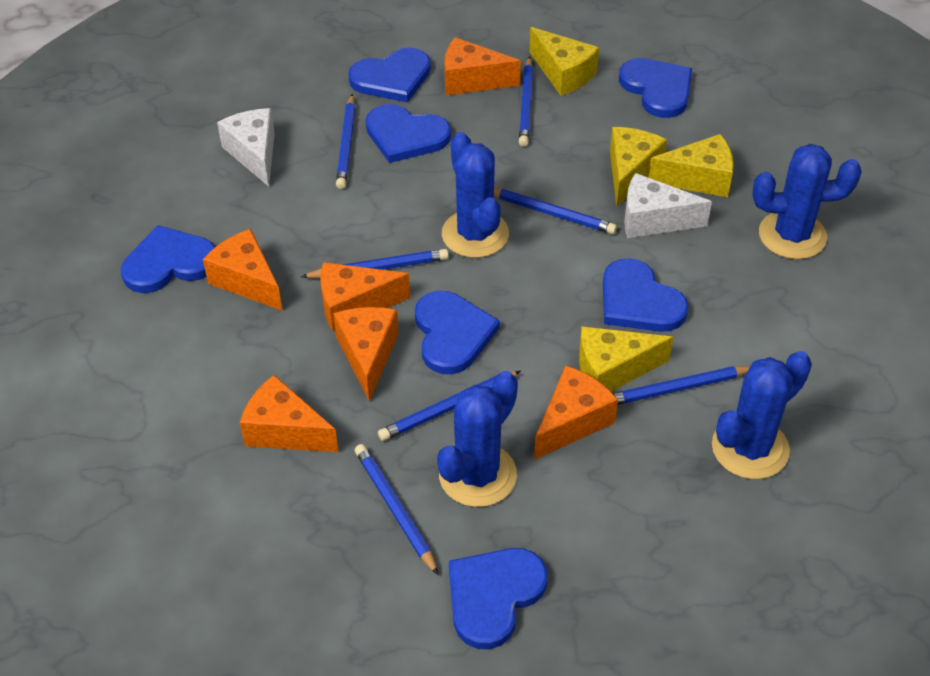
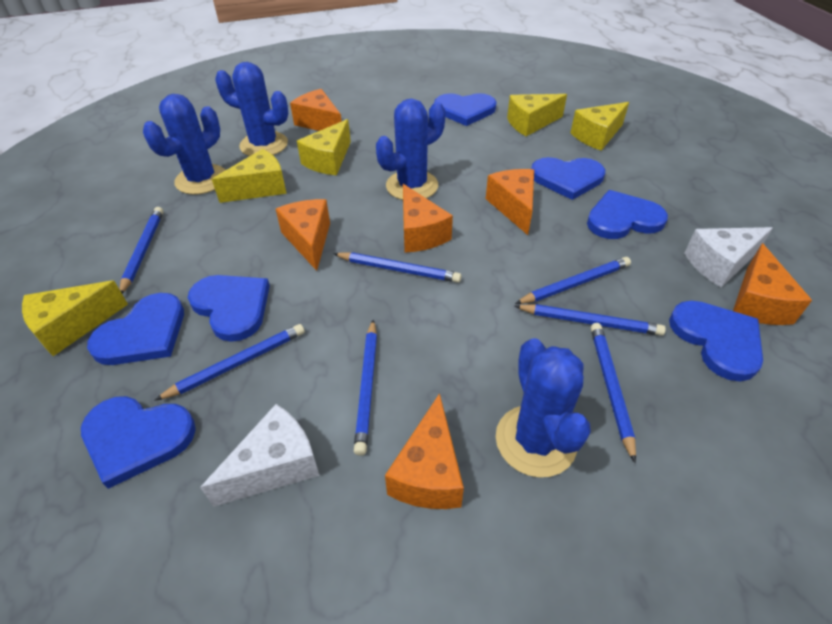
yellow cheese: 4 -> 5

